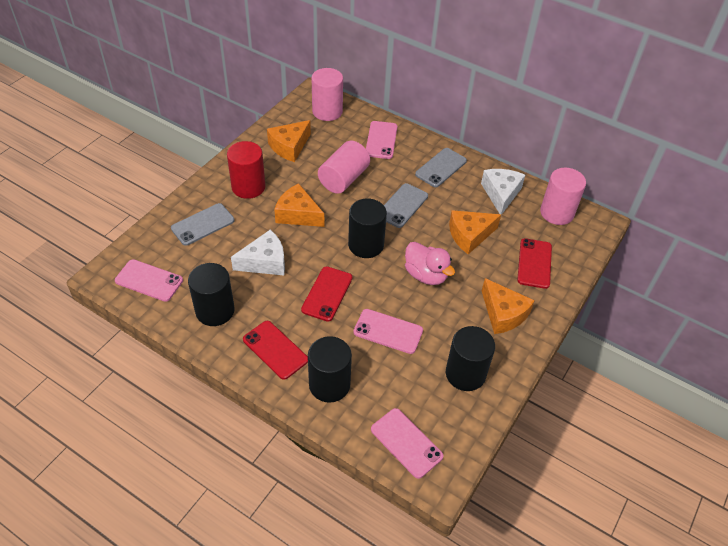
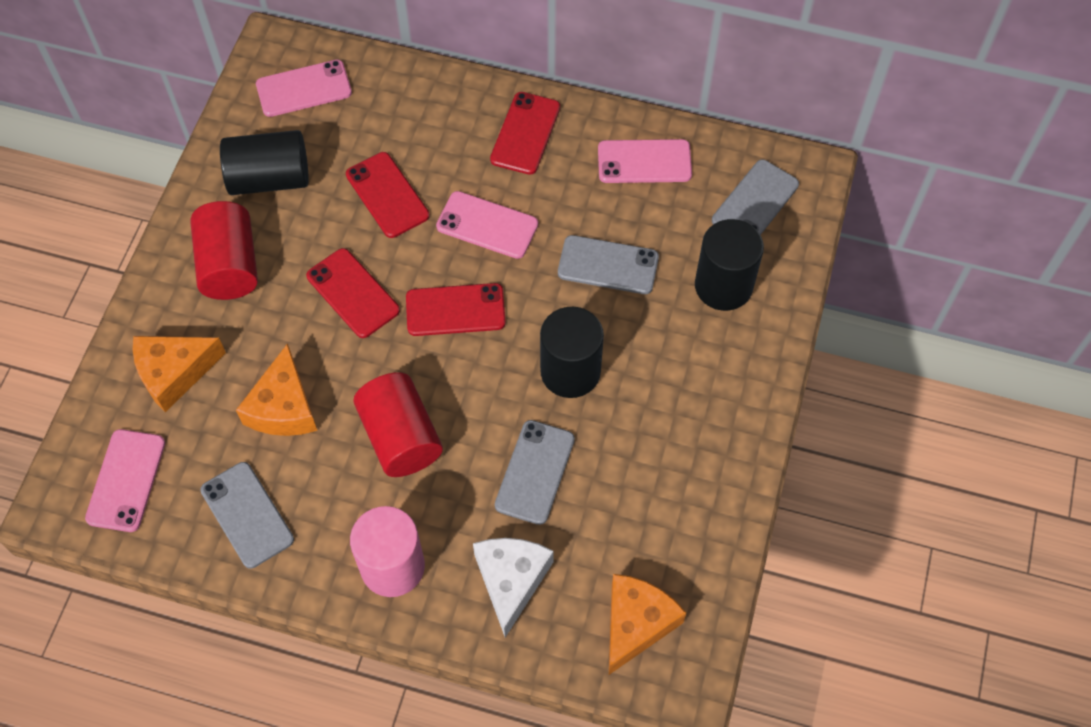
black cylinder: 4 -> 3
grey phone: 3 -> 4
orange cheese: 4 -> 3
pink cylinder: 3 -> 1
pink duck: 1 -> 0
red cylinder: 1 -> 2
red phone: 3 -> 4
white cheese: 2 -> 1

